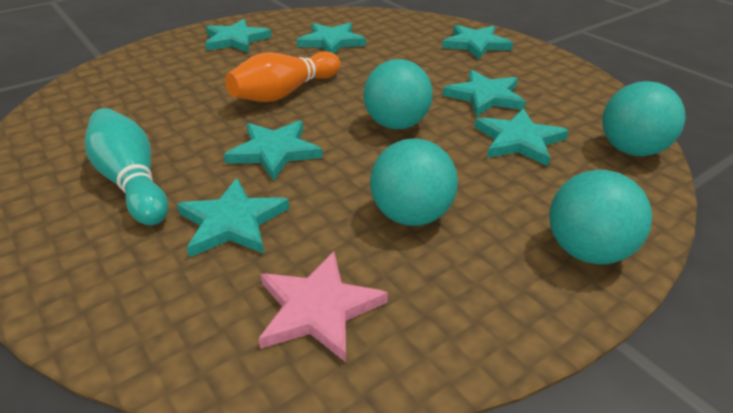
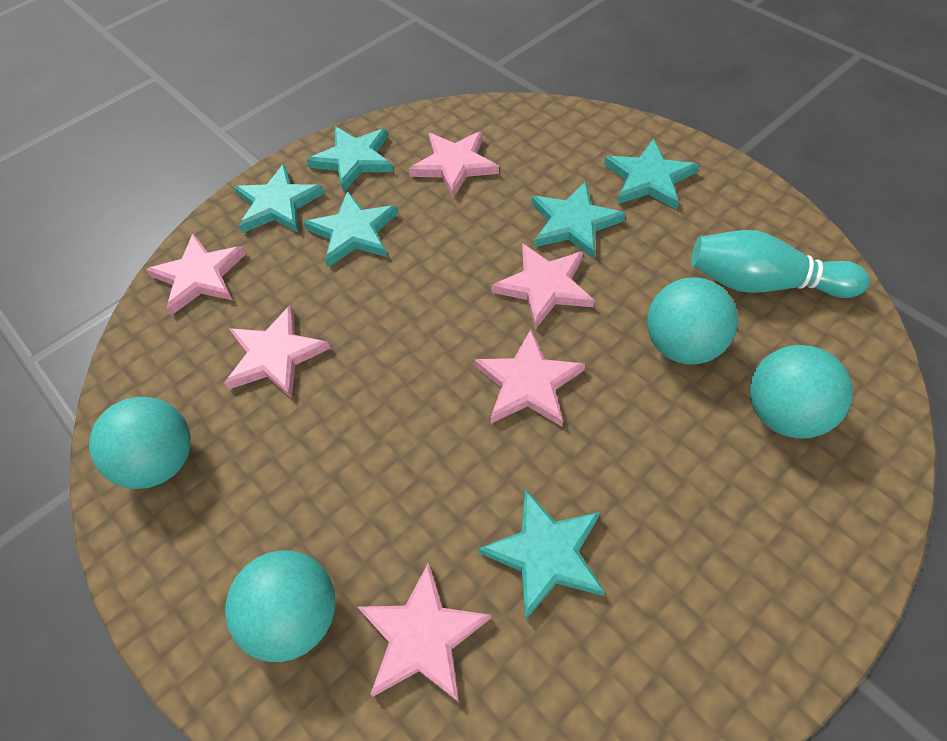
orange bowling pin: 1 -> 0
pink star: 1 -> 6
turquoise star: 7 -> 6

